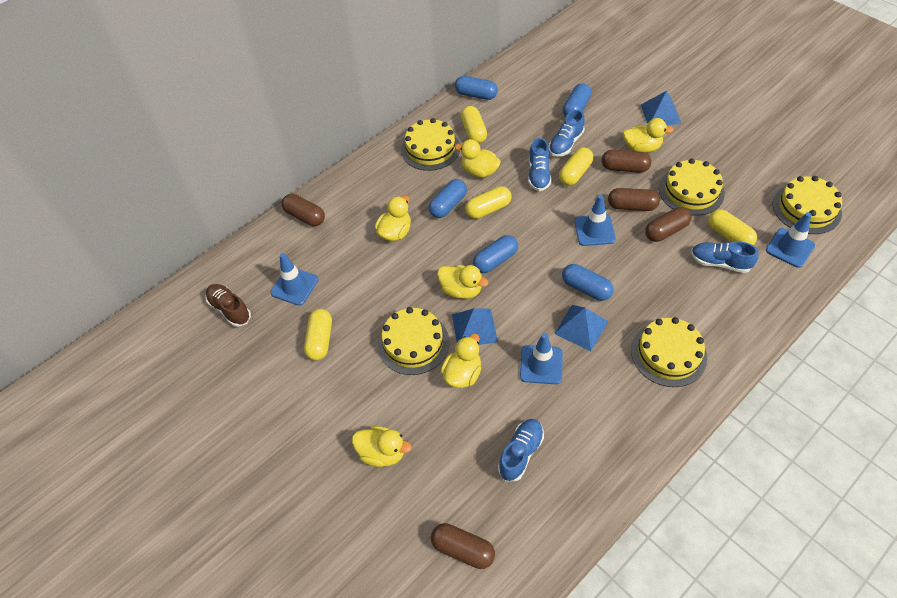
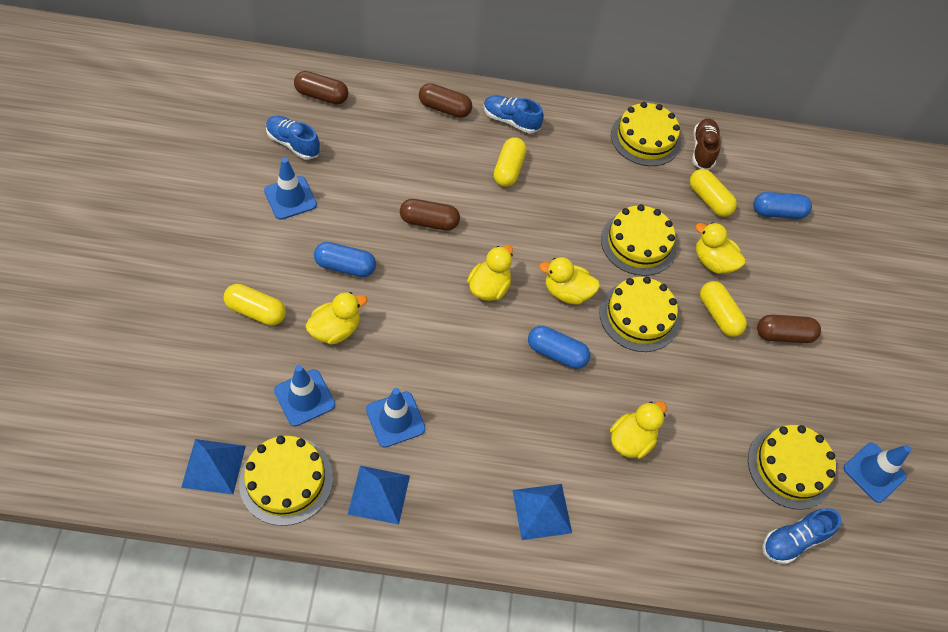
blue capsule: 5 -> 3
blue shoe: 4 -> 3
brown capsule: 5 -> 4
yellow capsule: 5 -> 4
yellow duck: 6 -> 5

